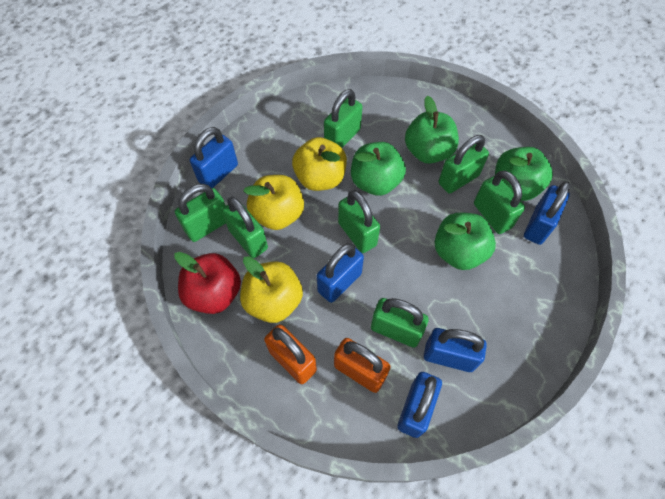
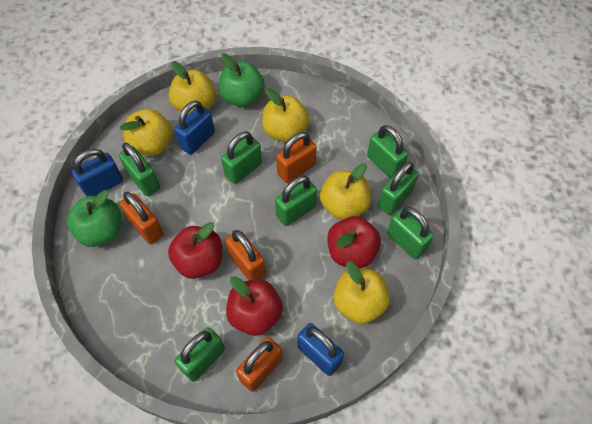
blue padlock: 5 -> 3
green apple: 4 -> 2
orange padlock: 2 -> 4
red apple: 1 -> 3
yellow apple: 3 -> 5

